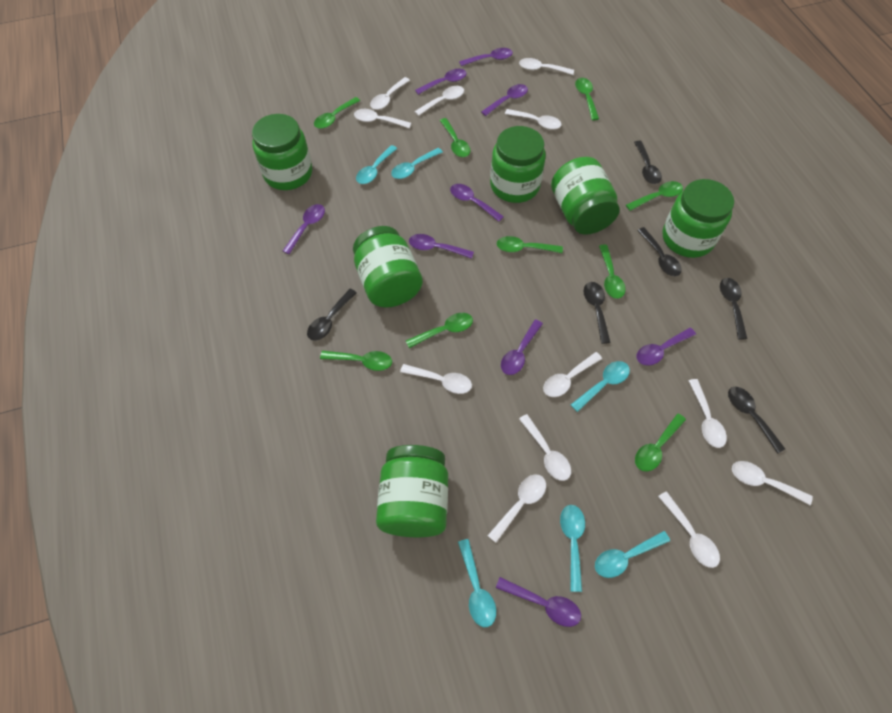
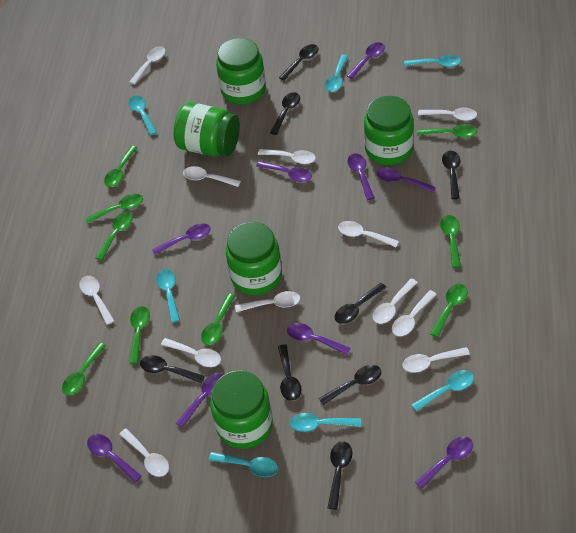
black spoon: 6 -> 8
green jar: 6 -> 5
turquoise spoon: 6 -> 7

